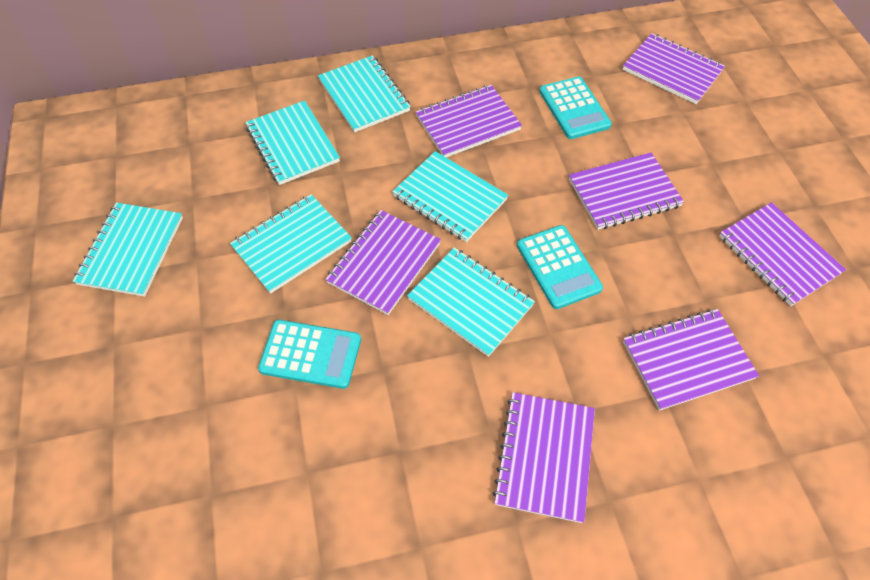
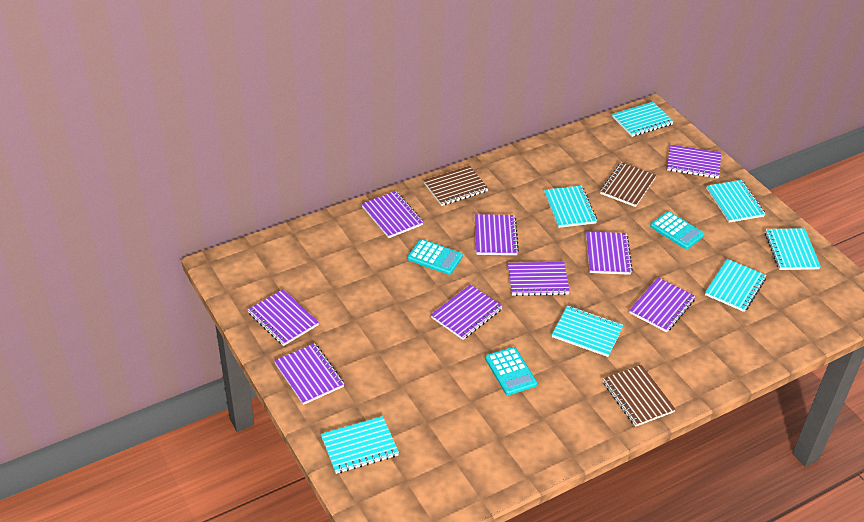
brown notebook: 0 -> 3
purple notebook: 7 -> 9
turquoise notebook: 6 -> 7

